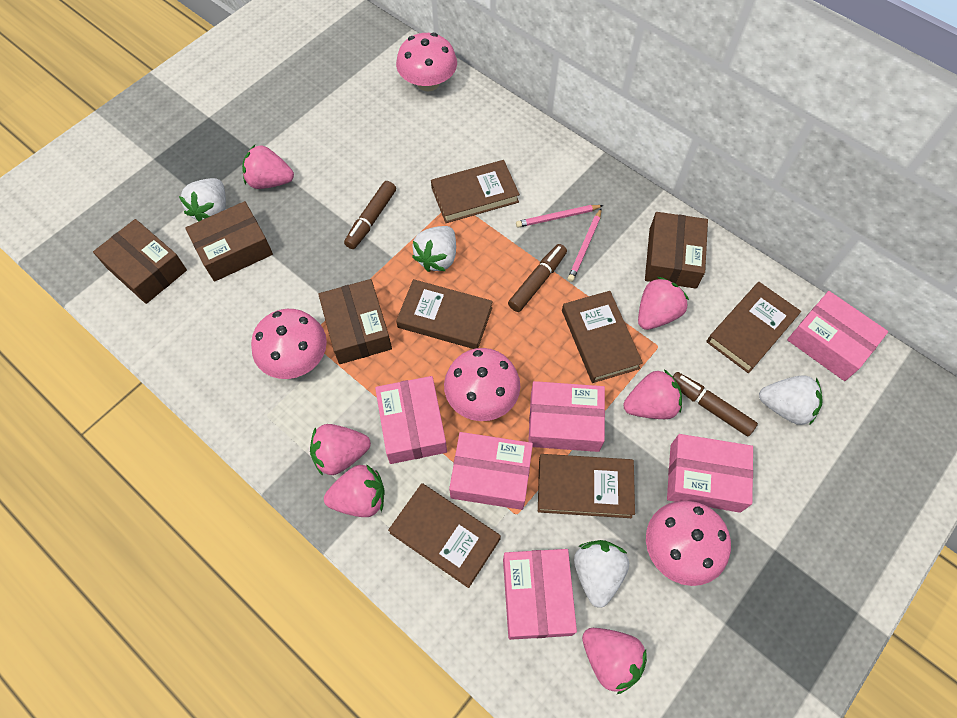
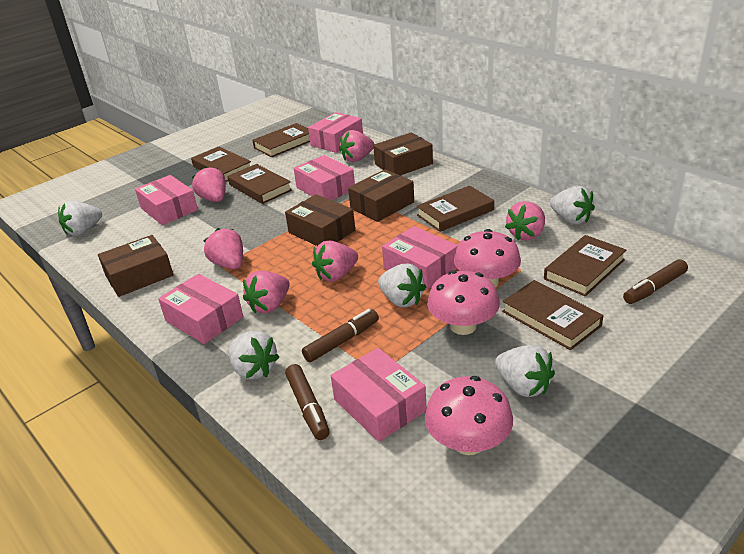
pink mushroom: 4 -> 3
pink pencil: 2 -> 0
white strawberry: 4 -> 5

